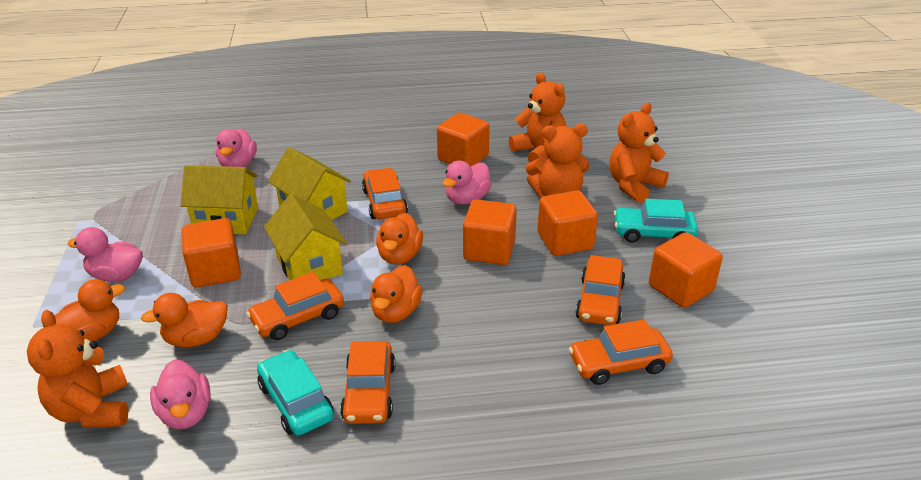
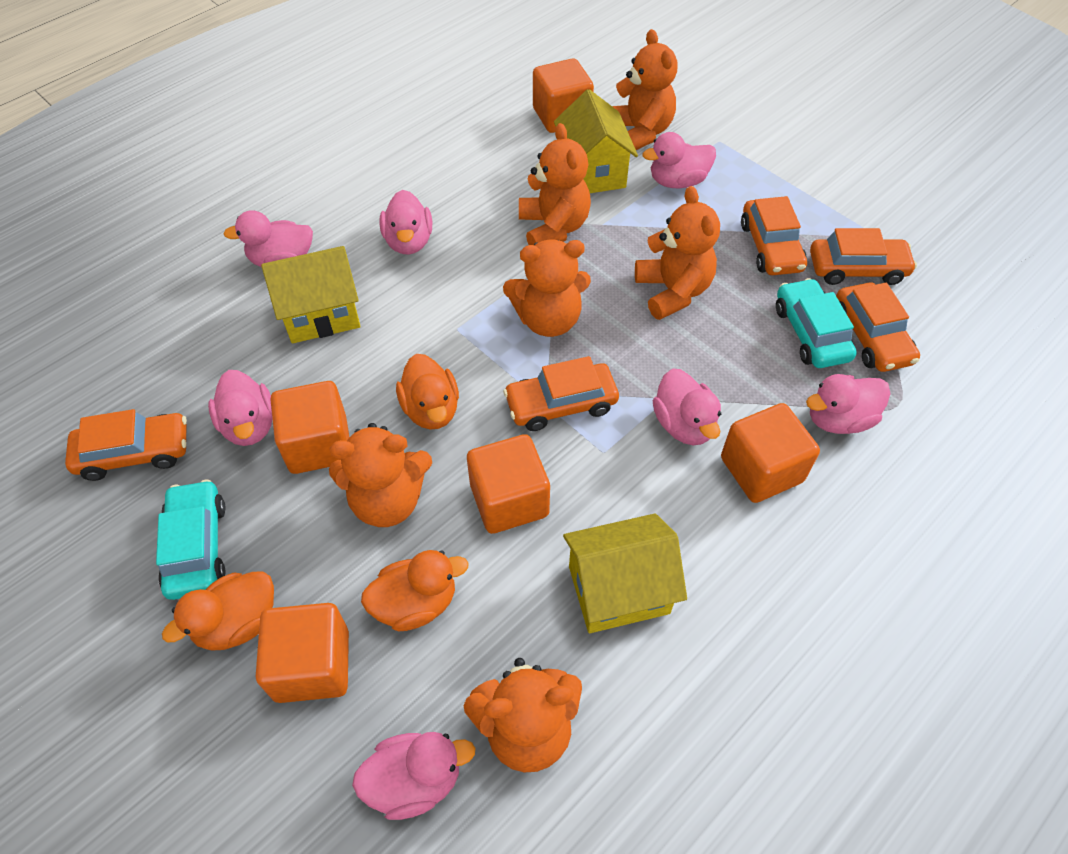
orange duck: 4 -> 3
orange teddy bear: 4 -> 6
pink duck: 4 -> 7

